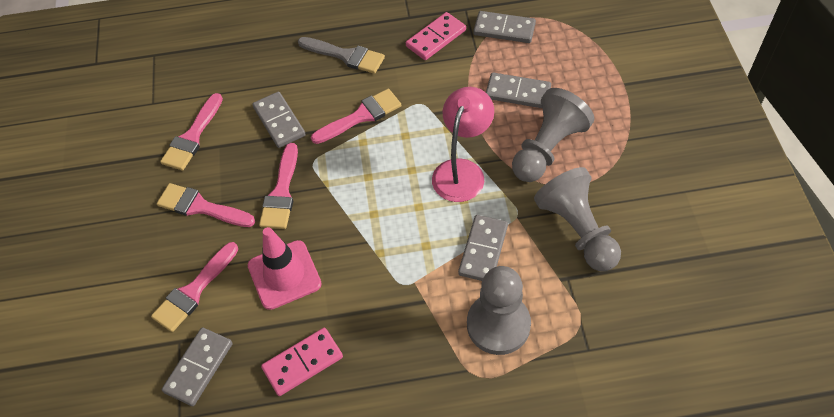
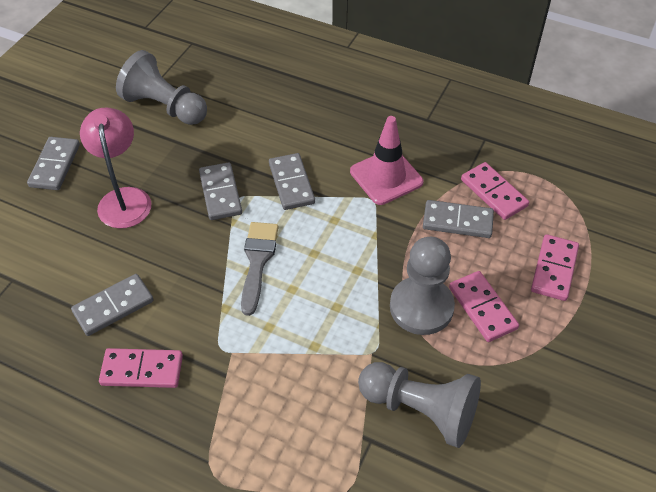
pink brush: 5 -> 0
pink domino: 2 -> 4

